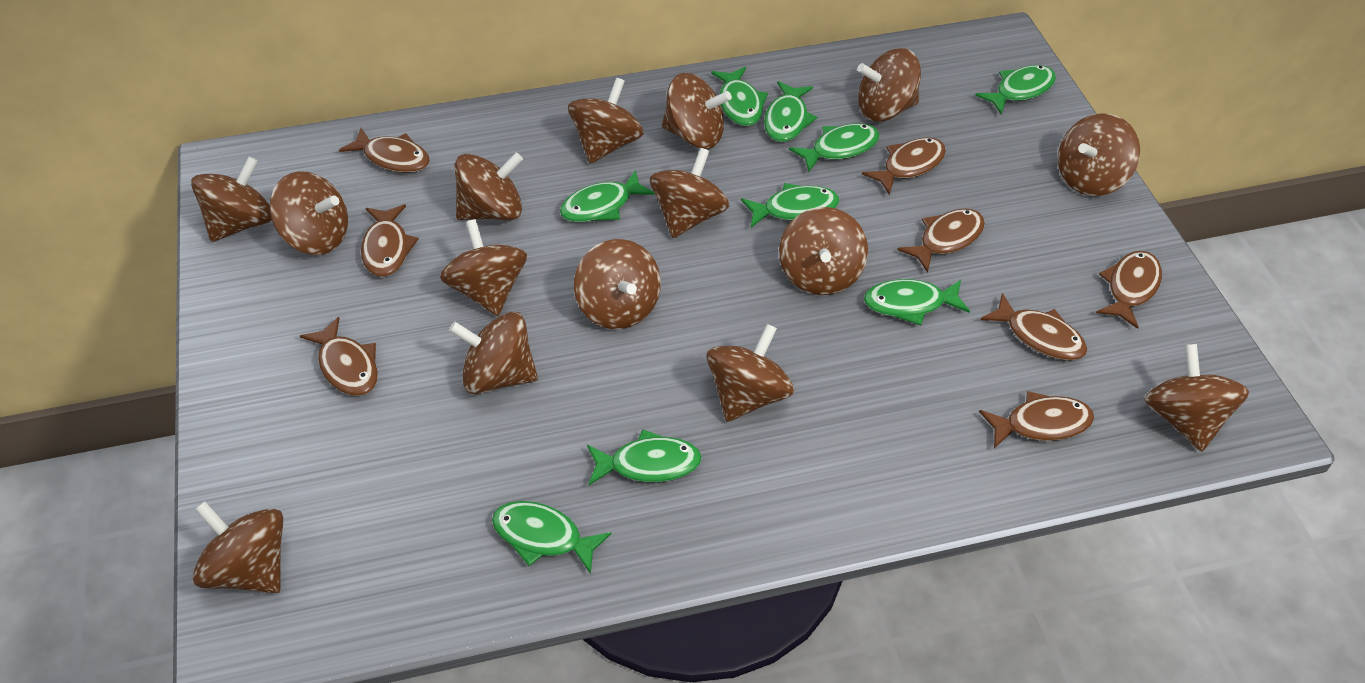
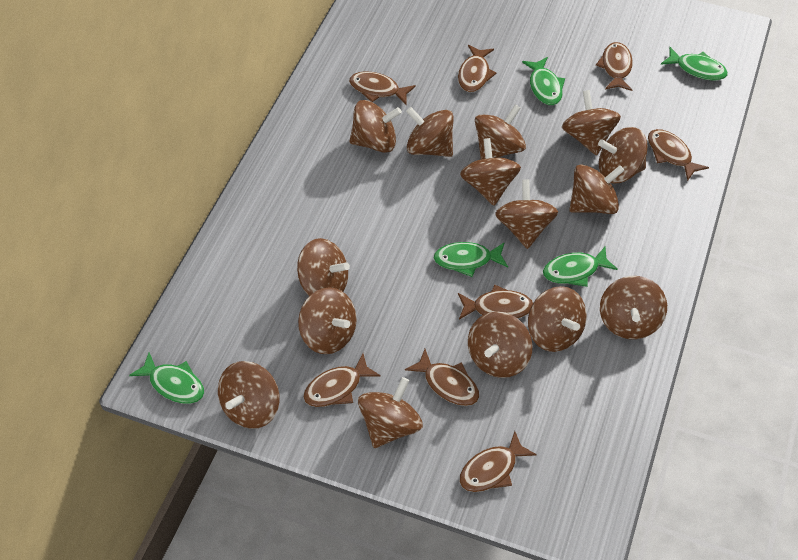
green fish: 9 -> 5

